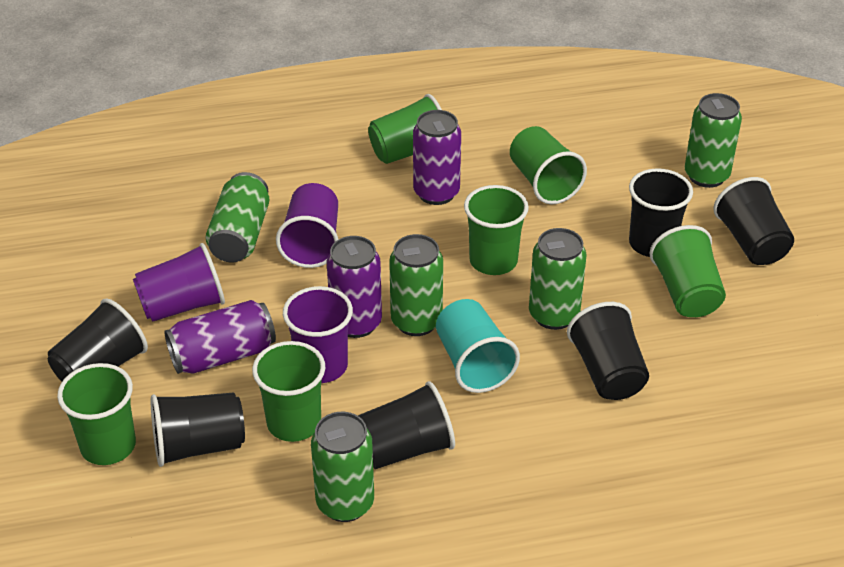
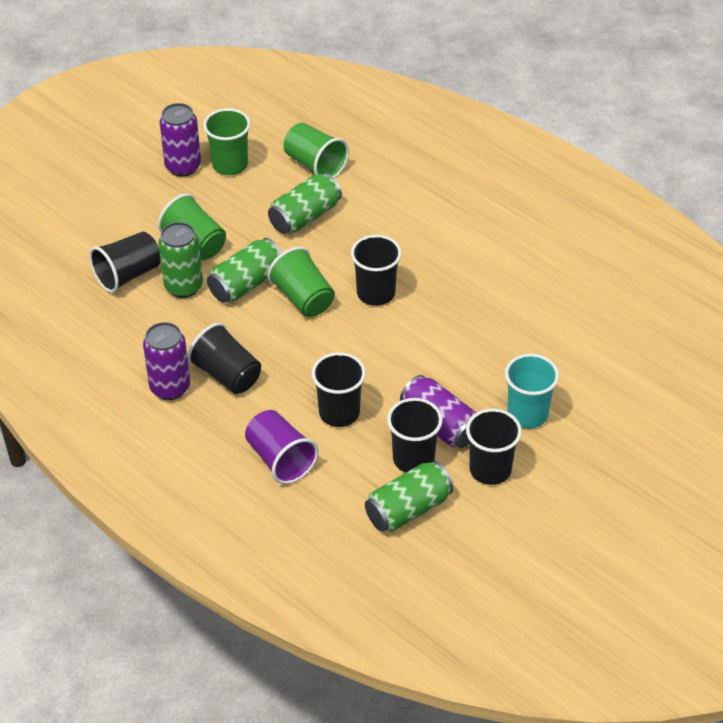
green can: 5 -> 4
green cup: 6 -> 4
purple cup: 3 -> 1

